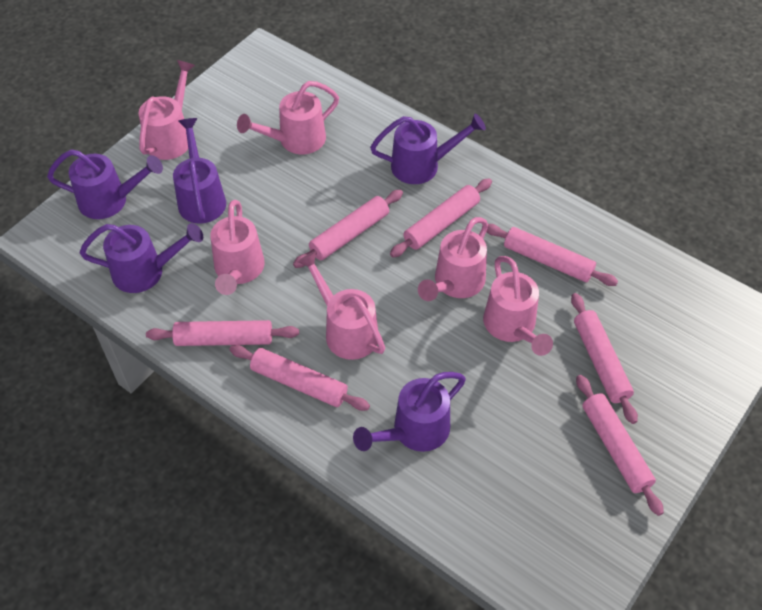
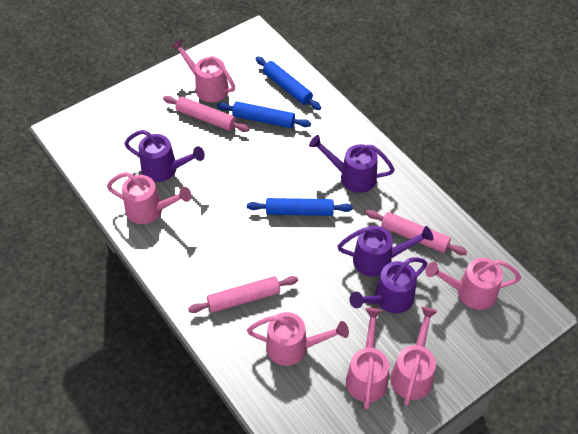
blue rolling pin: 0 -> 3
pink rolling pin: 7 -> 3
purple watering can: 5 -> 4

